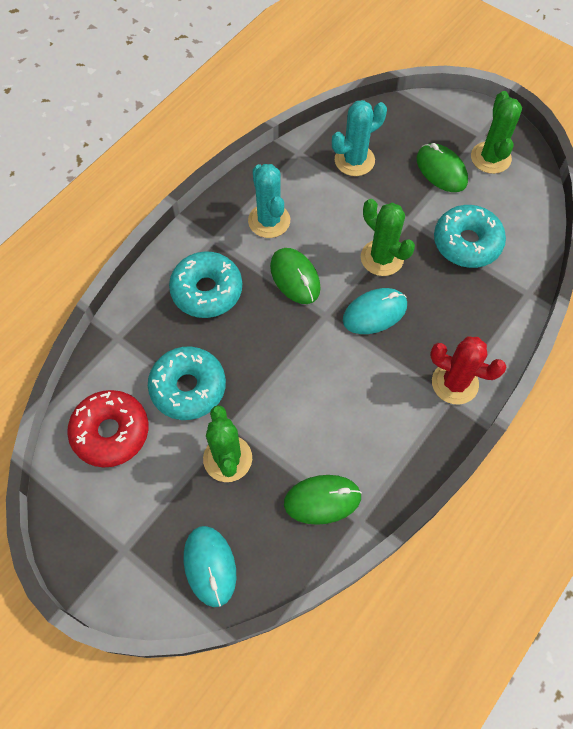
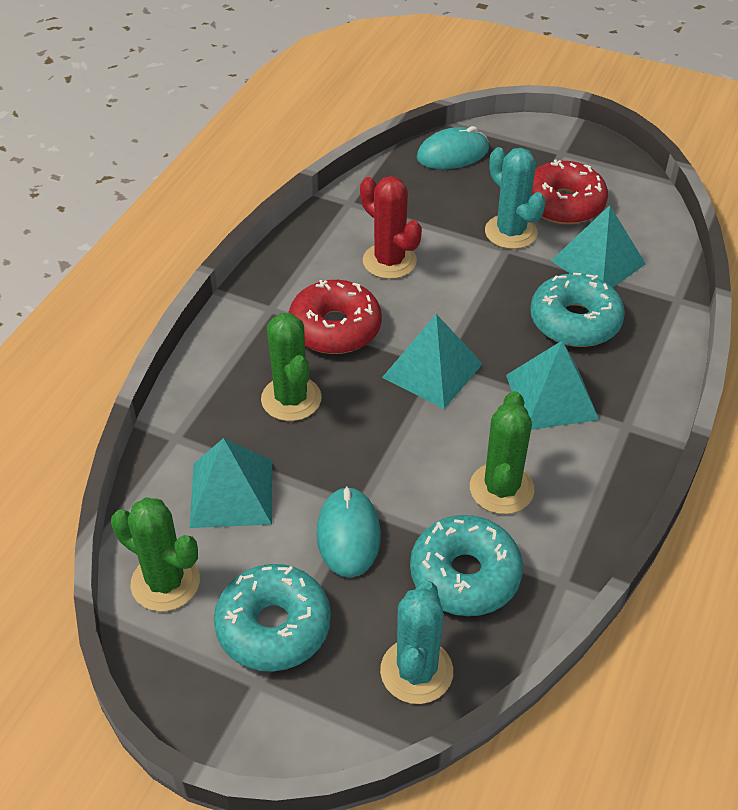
green mouse: 3 -> 0
red donut: 1 -> 2
turquoise pyramid: 0 -> 4

